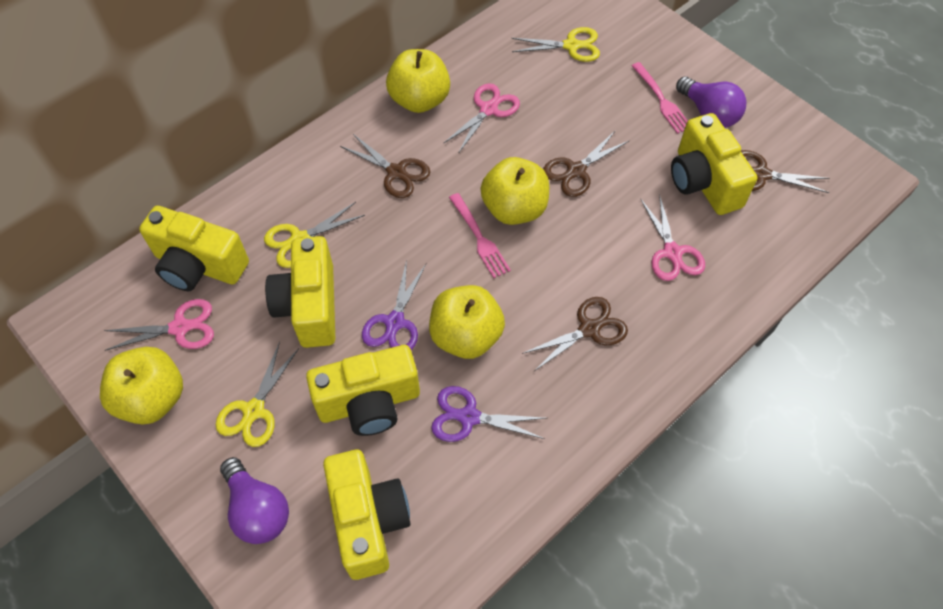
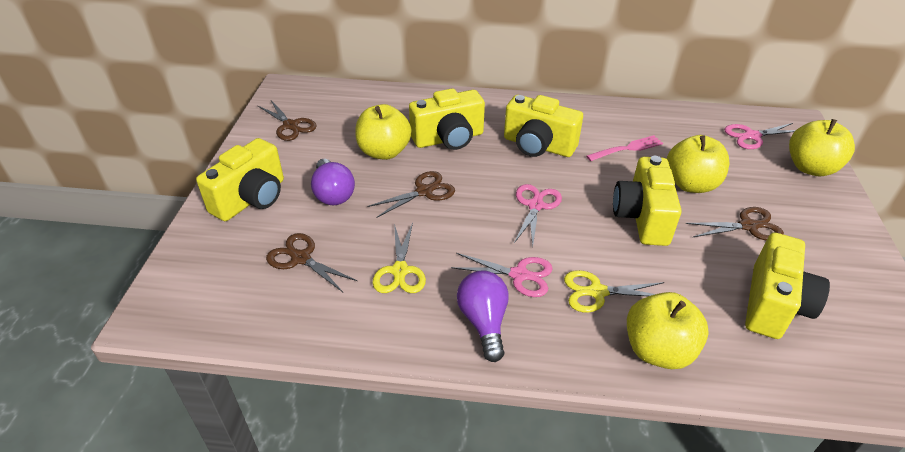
pink fork: 2 -> 1
purple scissors: 2 -> 0
yellow scissors: 3 -> 2

